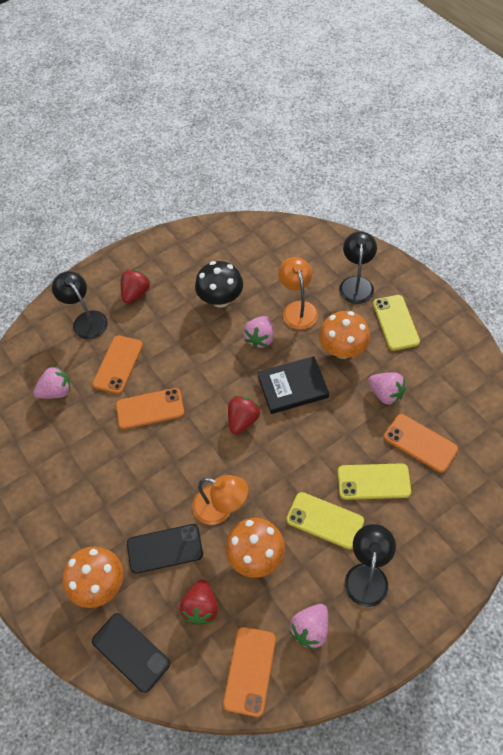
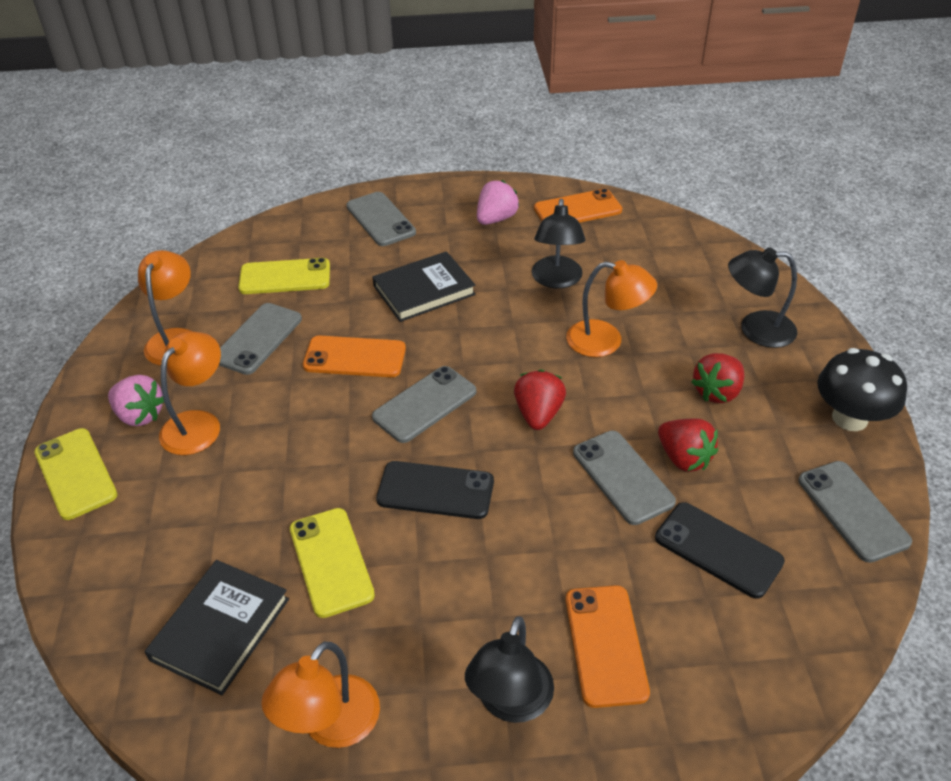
black book: 1 -> 2
grey phone: 0 -> 5
orange lamp: 2 -> 4
orange mushroom: 3 -> 0
orange phone: 4 -> 3
pink strawberry: 4 -> 2

